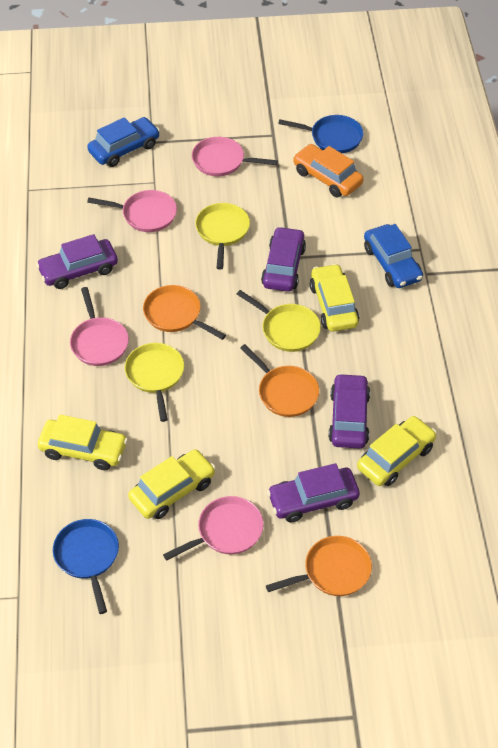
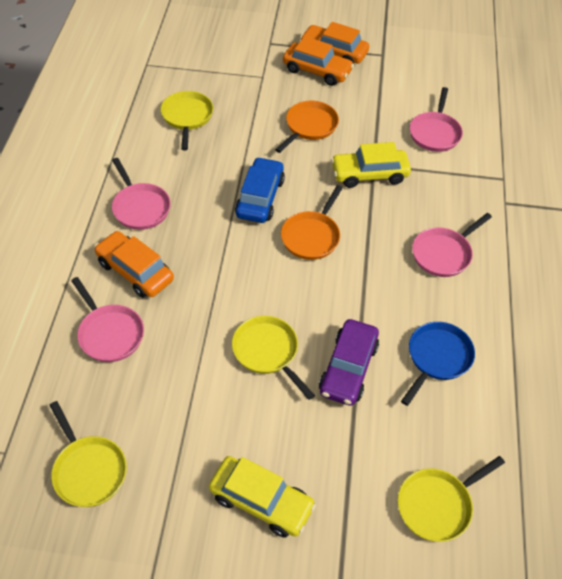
blue car: 2 -> 1
blue pan: 2 -> 1
orange car: 1 -> 3
orange pan: 3 -> 2
purple car: 4 -> 1
yellow car: 4 -> 2
yellow pan: 3 -> 4

